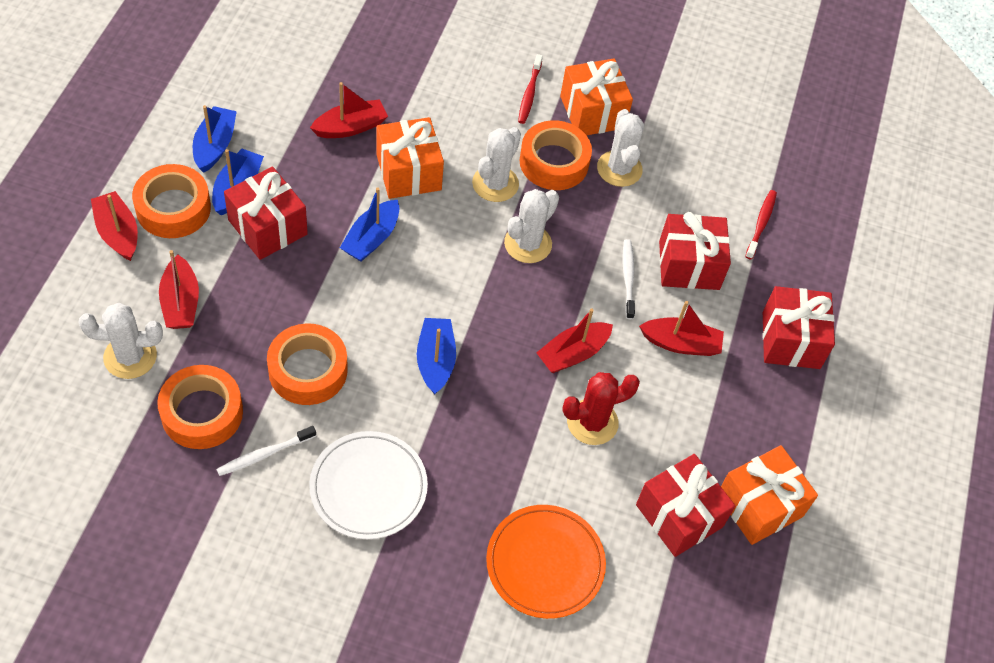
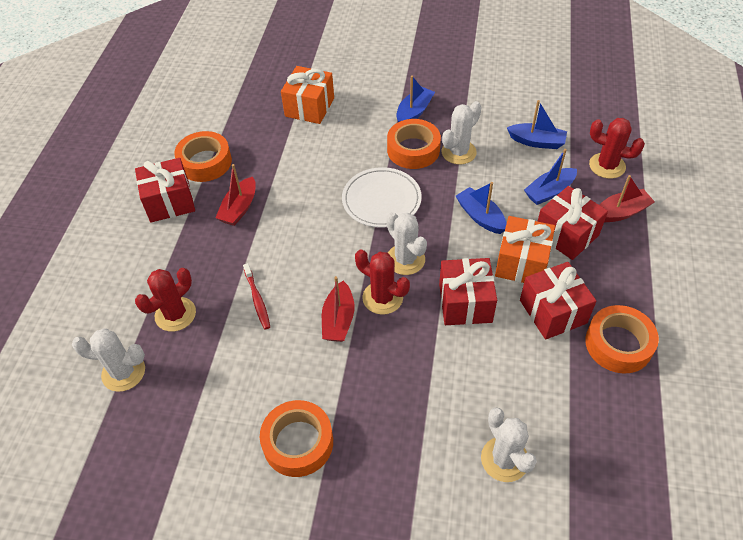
orange gift: 3 -> 2
orange plate: 1 -> 0
red boat: 5 -> 3
red cactus: 1 -> 3
red toothbrush: 2 -> 1
white toothbrush: 2 -> 0

